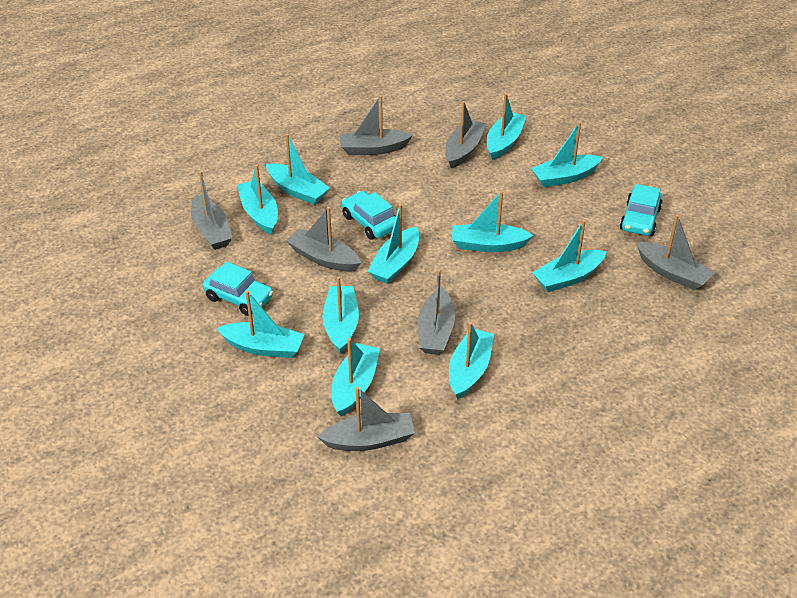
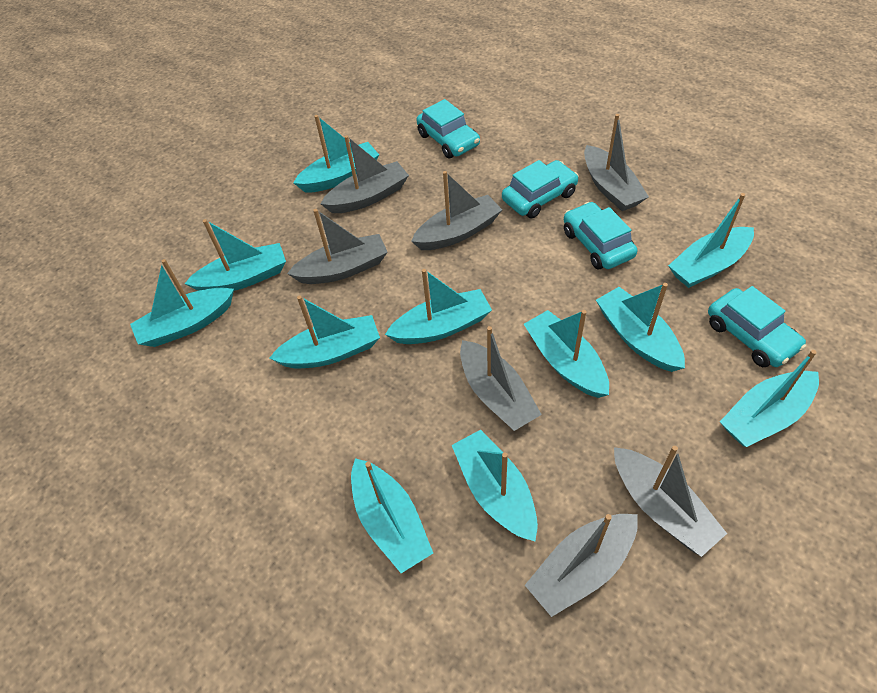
turquoise car: 3 -> 4

